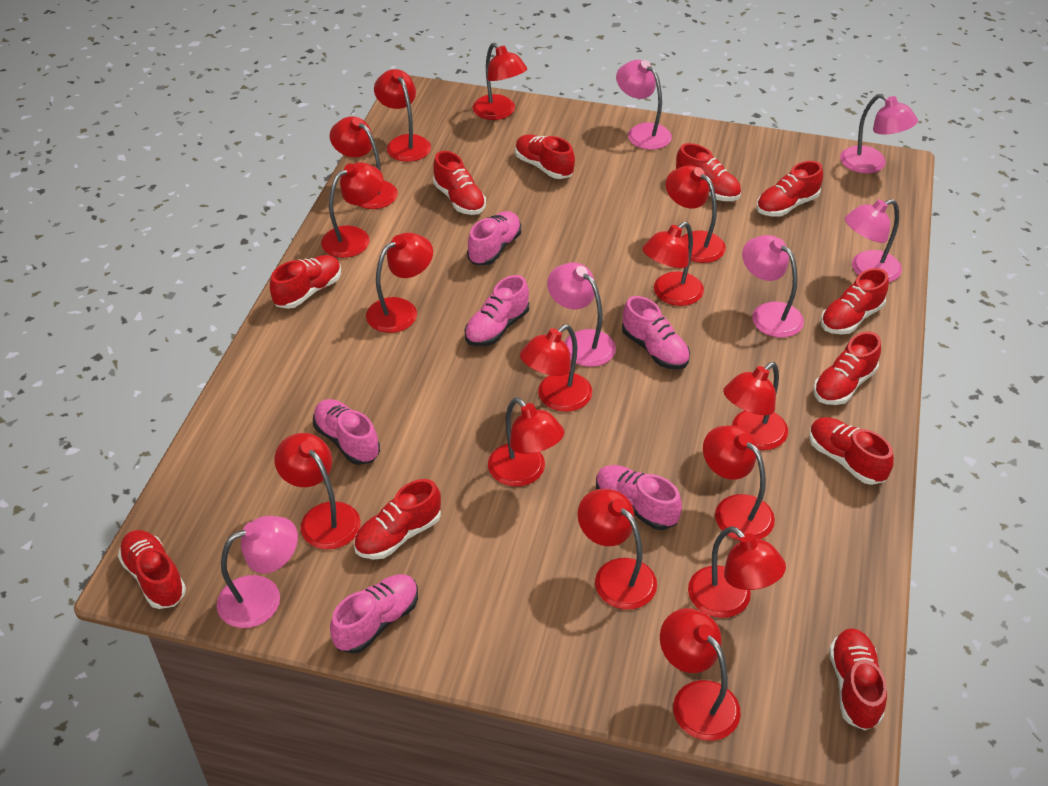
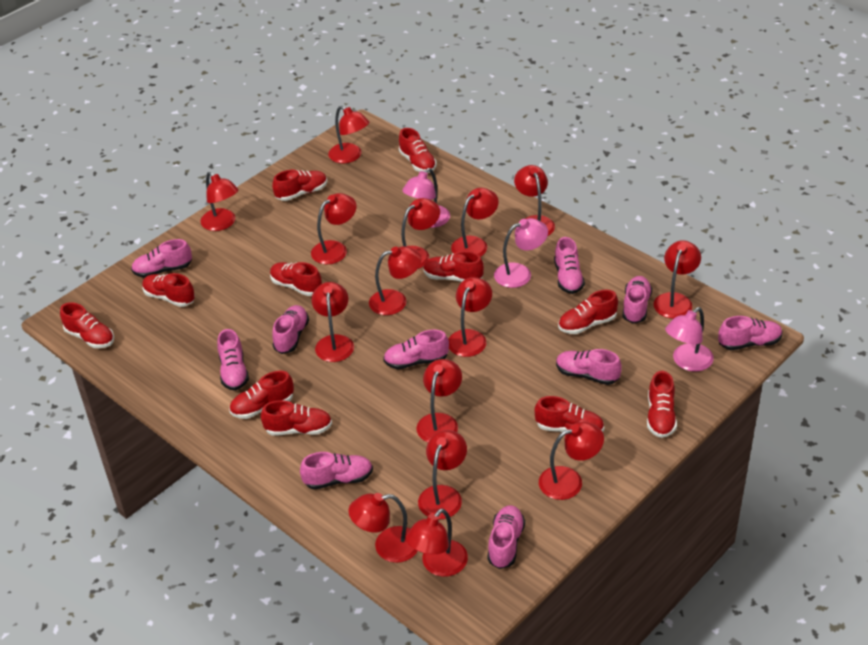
pink lamp: 6 -> 3
pink shoe: 6 -> 10

